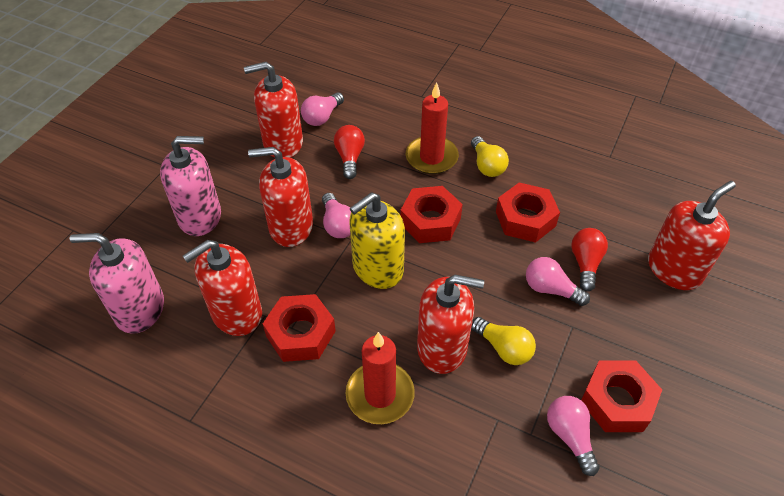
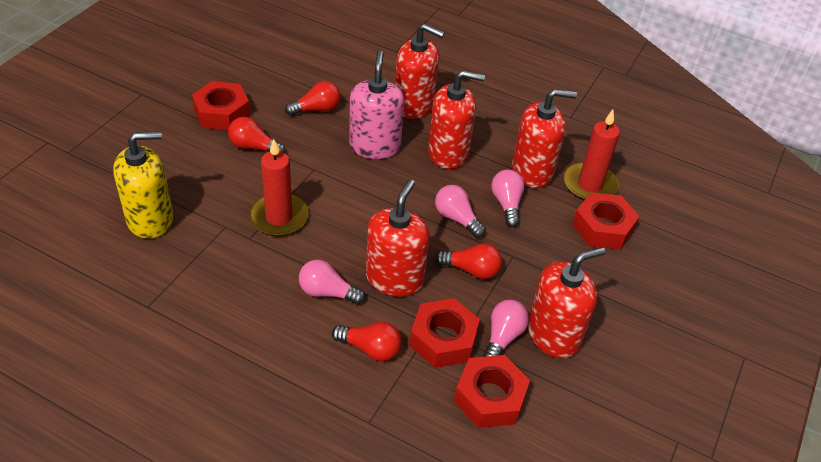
pink soap dispenser: 2 -> 1
red light bulb: 2 -> 4
yellow light bulb: 2 -> 0

